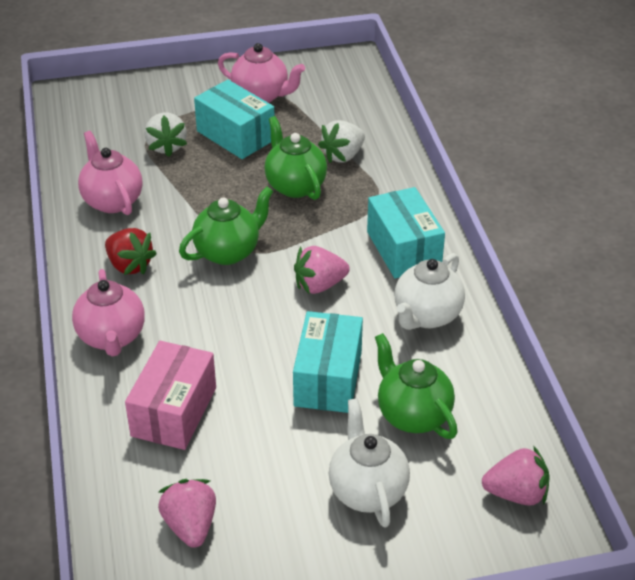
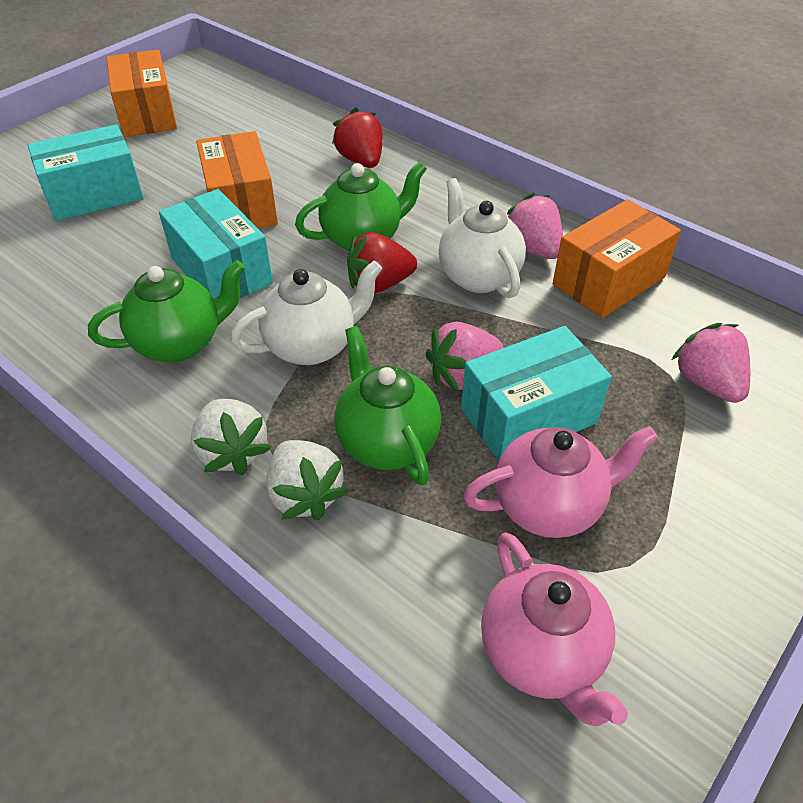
orange box: 0 -> 3
pink box: 1 -> 0
pink teapot: 3 -> 2
red strawberry: 1 -> 2

